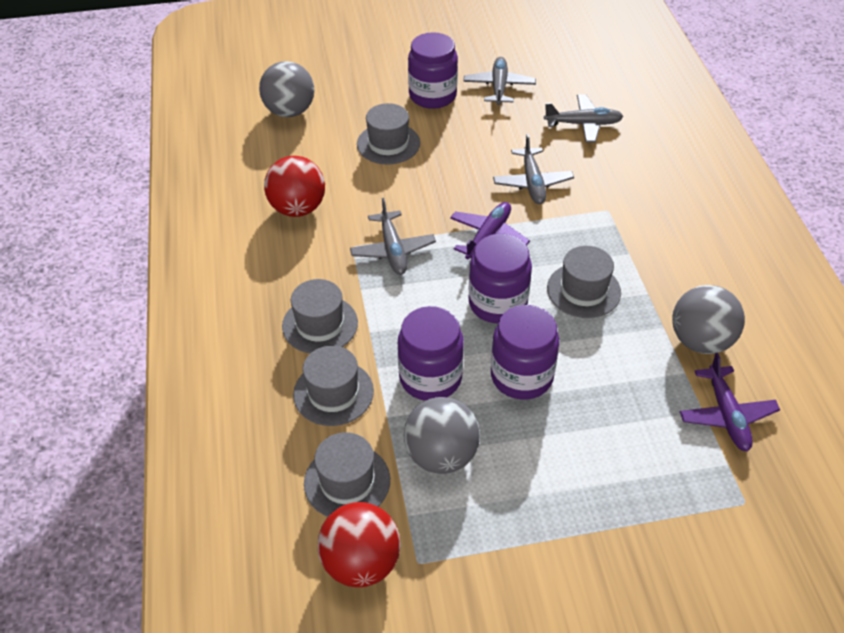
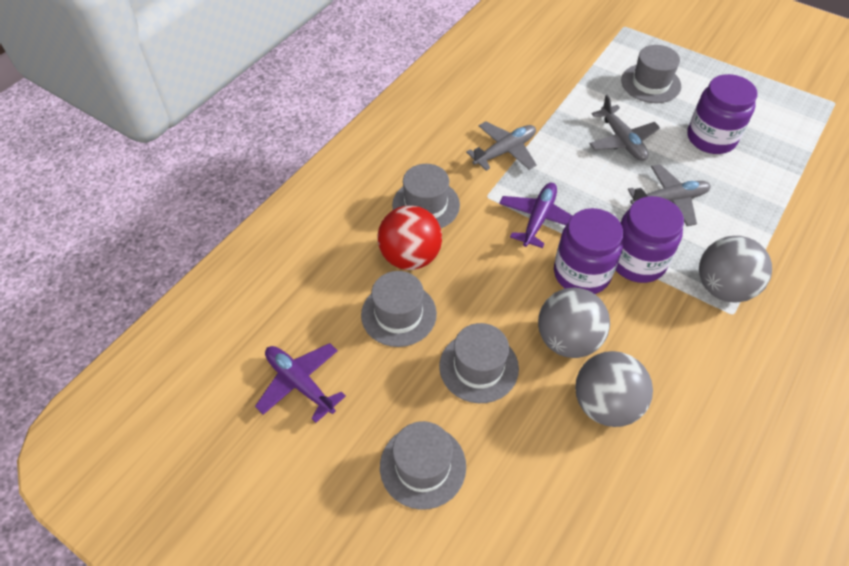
grey plane: 4 -> 3
purple jar: 4 -> 3
red ball: 2 -> 1

